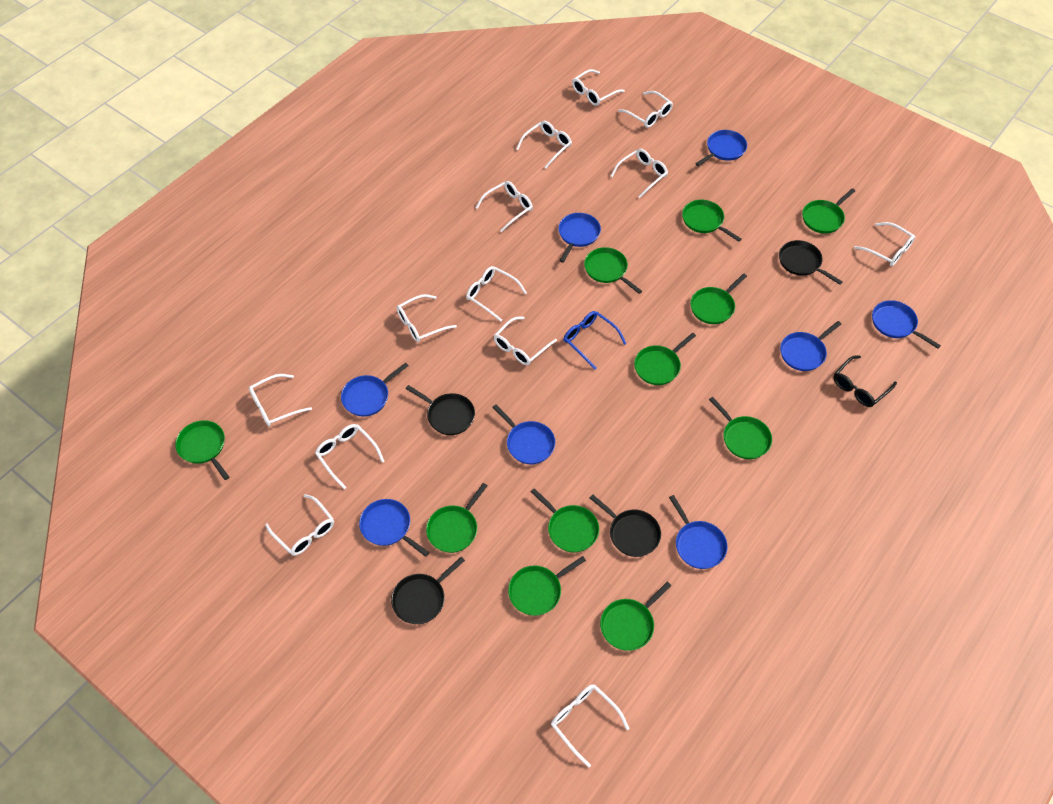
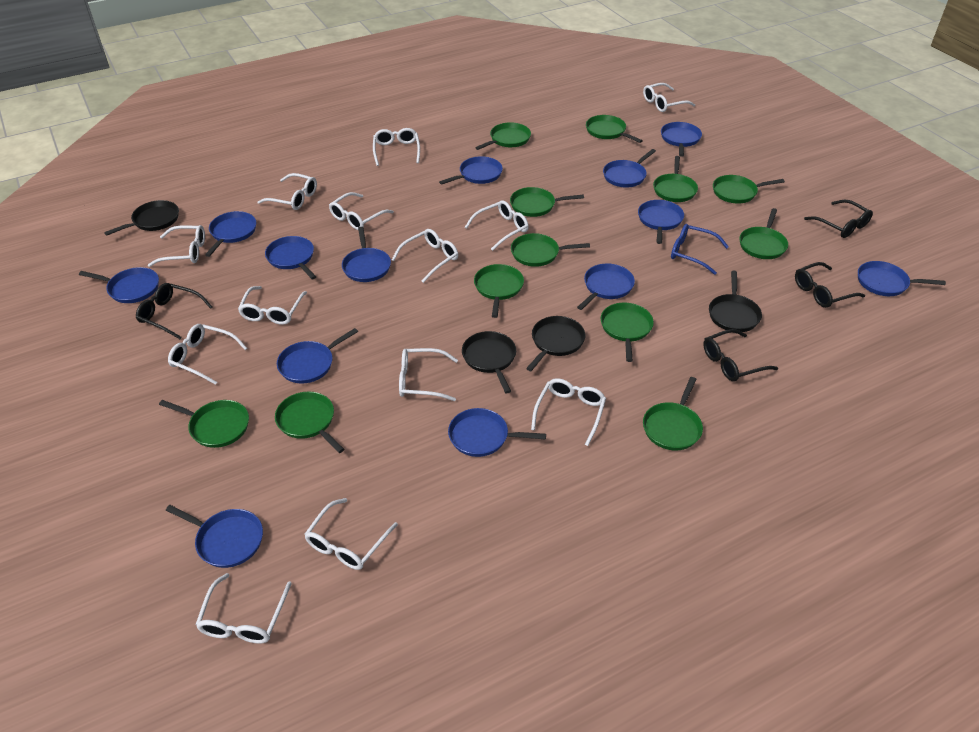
black glasses: 1 -> 4
blue pan: 8 -> 13
green pan: 11 -> 12

